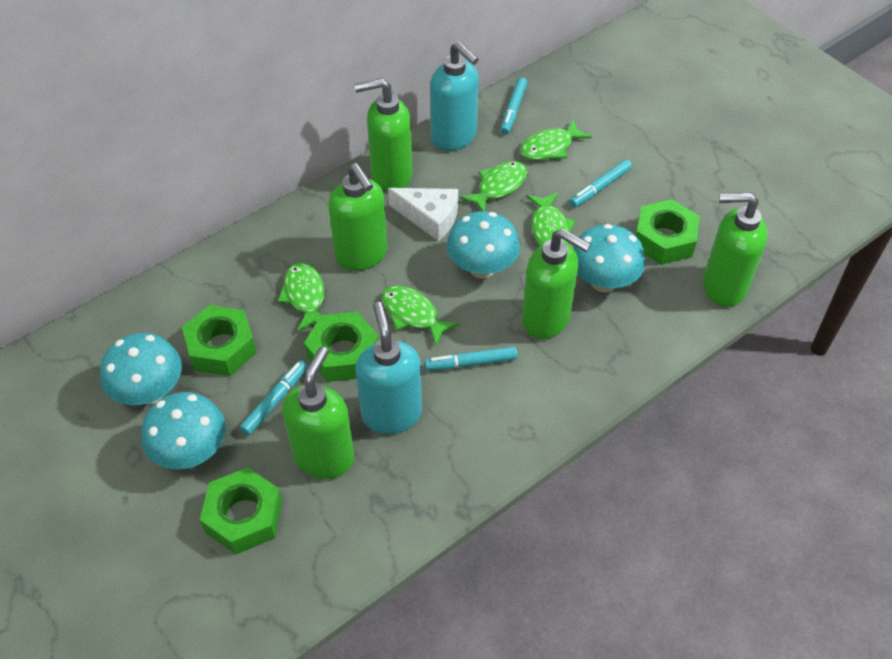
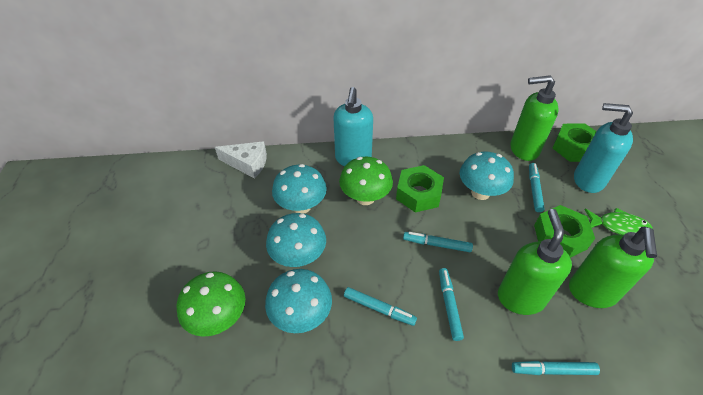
green fish: 5 -> 1
green mushroom: 0 -> 2
green nut: 4 -> 3
green soap dispenser: 5 -> 3
turquoise marker: 4 -> 5

